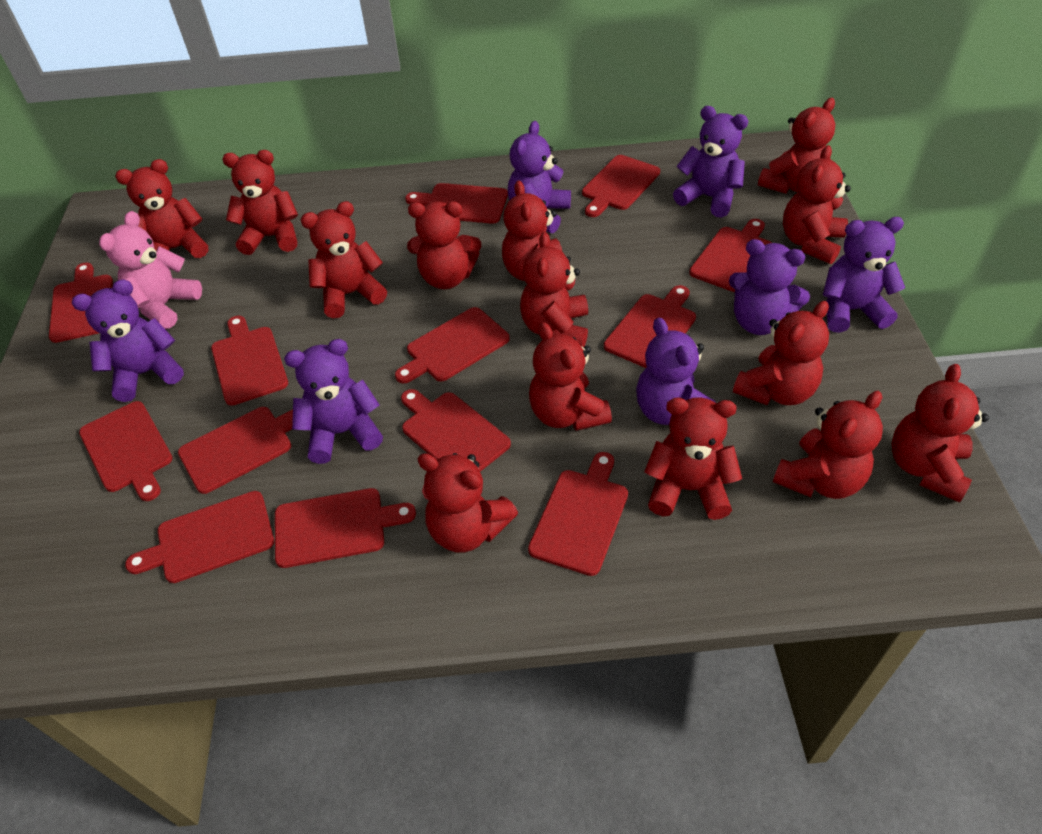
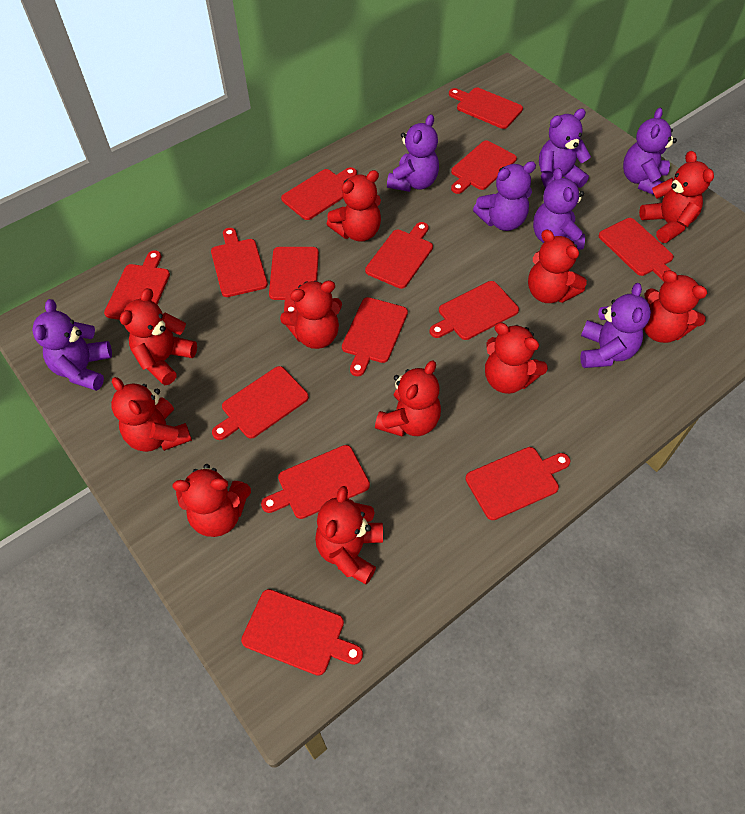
pink teddy bear: 1 -> 0
red cutting board: 13 -> 14
red teddy bear: 14 -> 11

